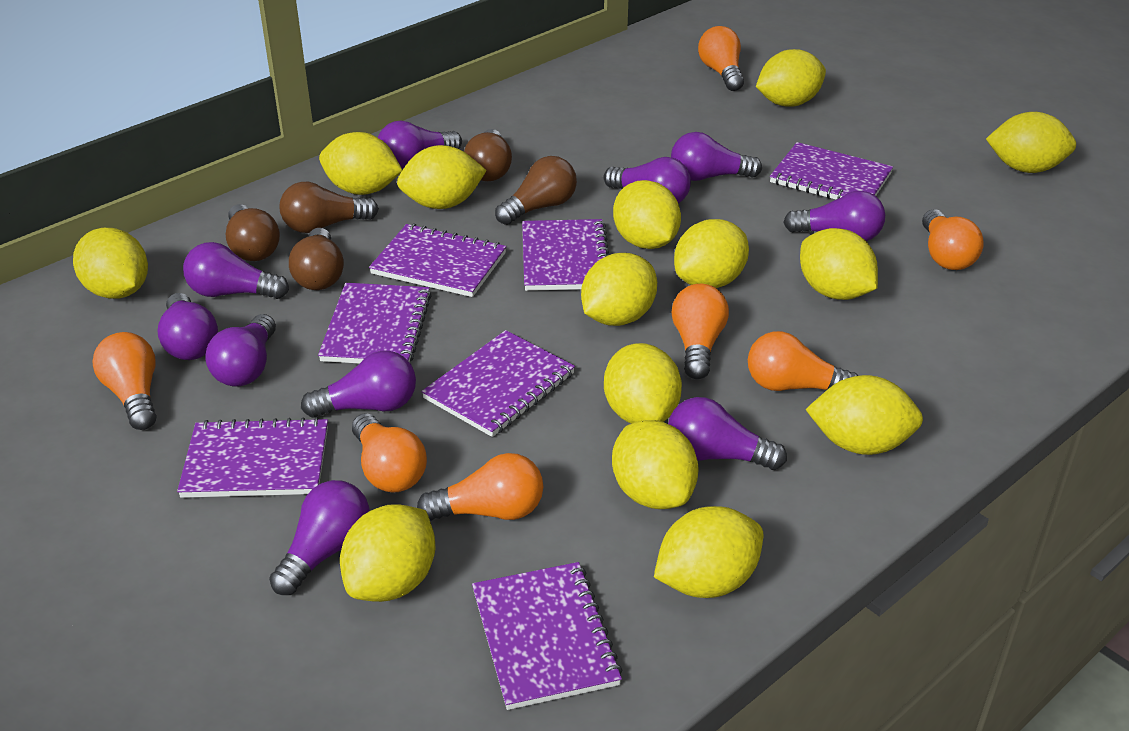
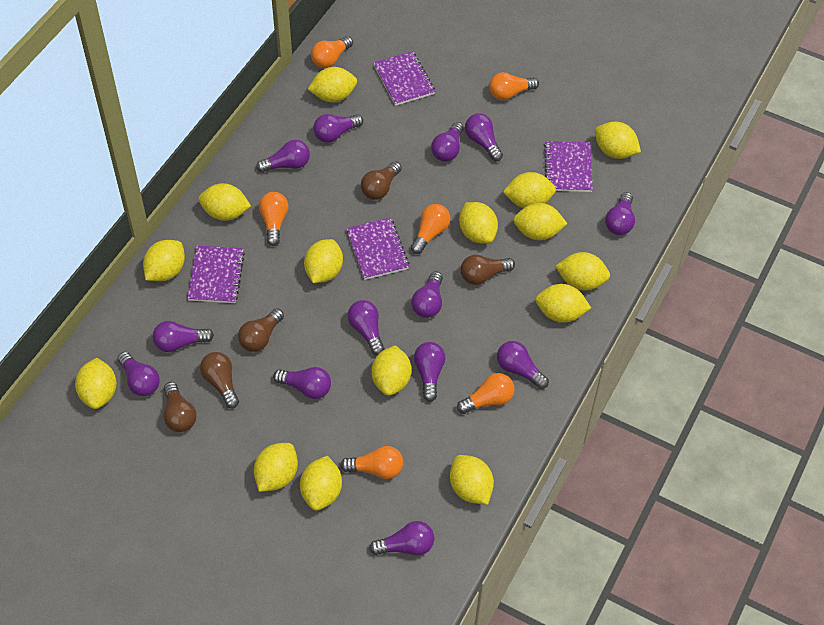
orange light bulb: 7 -> 6
purple light bulb: 10 -> 13
purple notebook: 7 -> 4
yellow lemon: 14 -> 15

